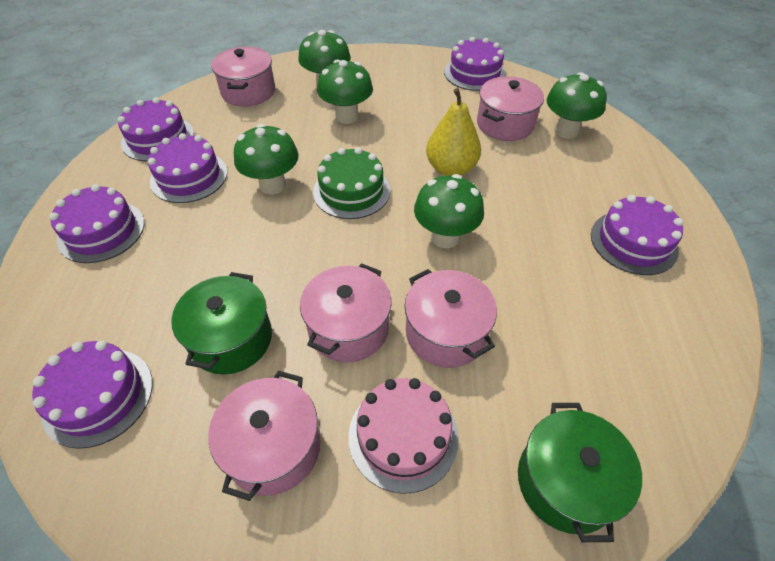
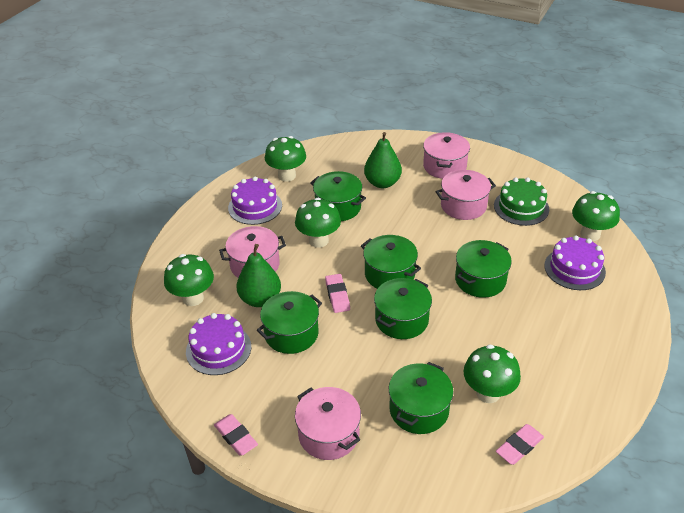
green pear: 0 -> 2
green pot: 2 -> 6
pink cake: 1 -> 0
pink eraser: 0 -> 3
pink pot: 5 -> 4
purple cake: 6 -> 3
yellow pear: 1 -> 0

